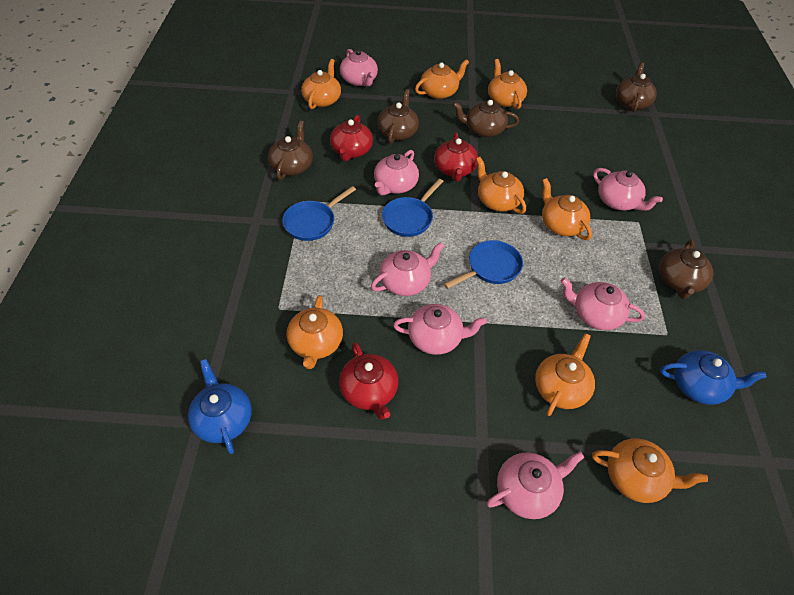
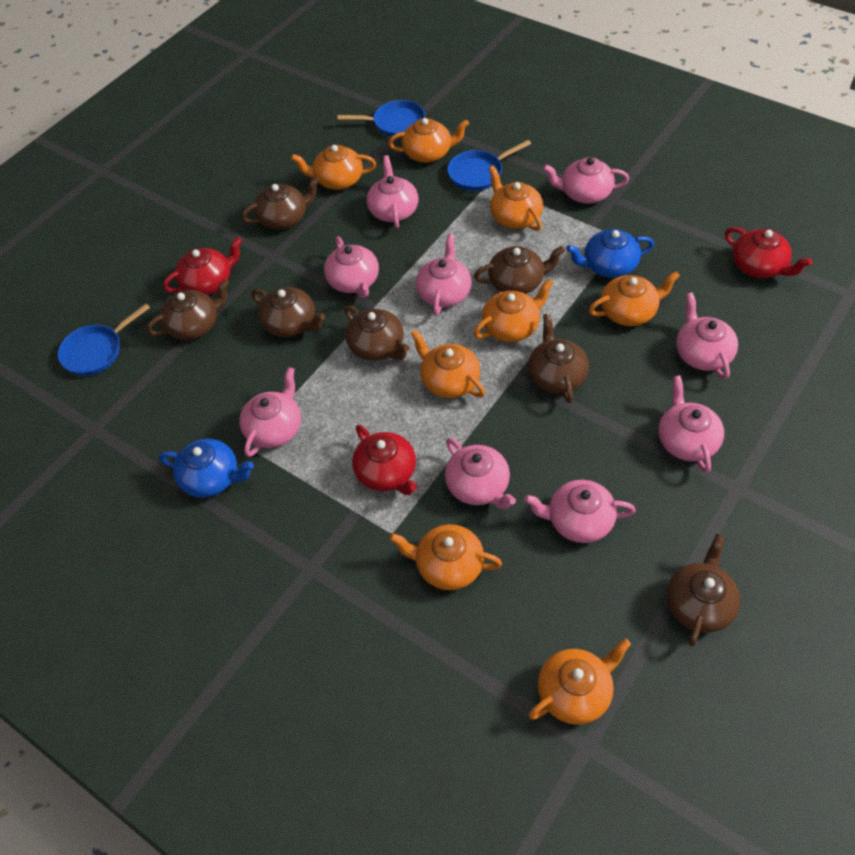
brown teapot: 5 -> 7
pink teapot: 7 -> 9

